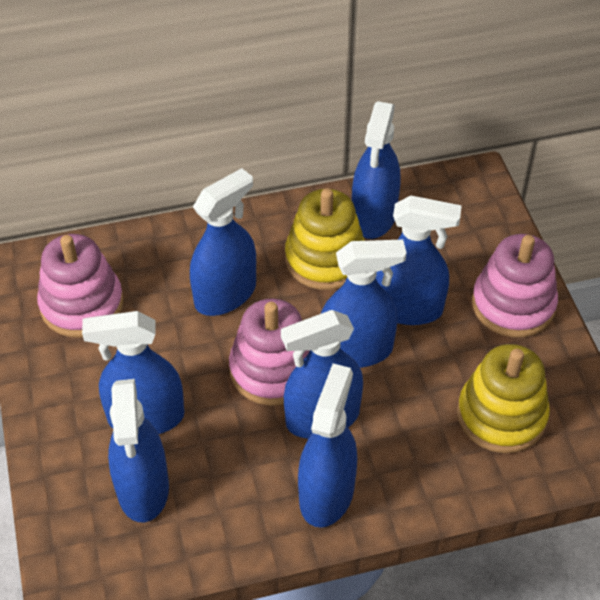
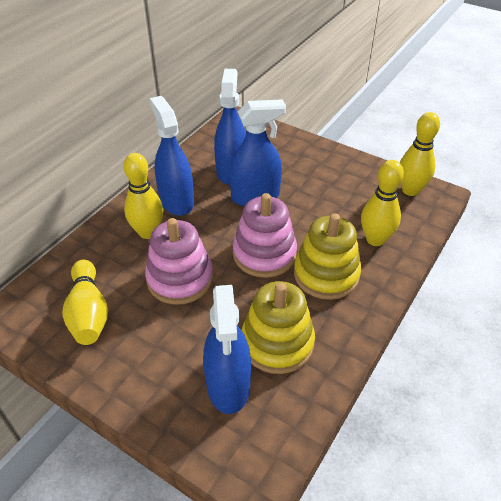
blue spray bottle: 8 -> 4
pink stacking toy: 3 -> 2
yellow bowling pin: 0 -> 4

